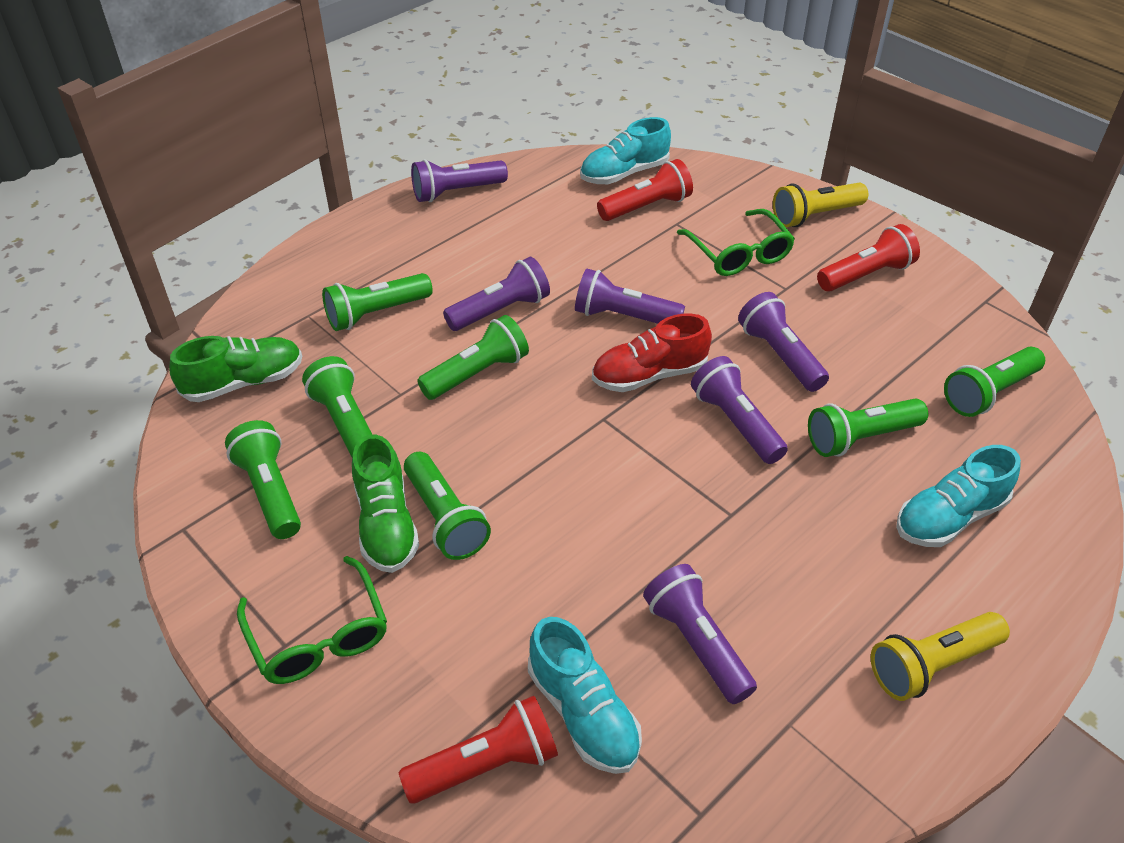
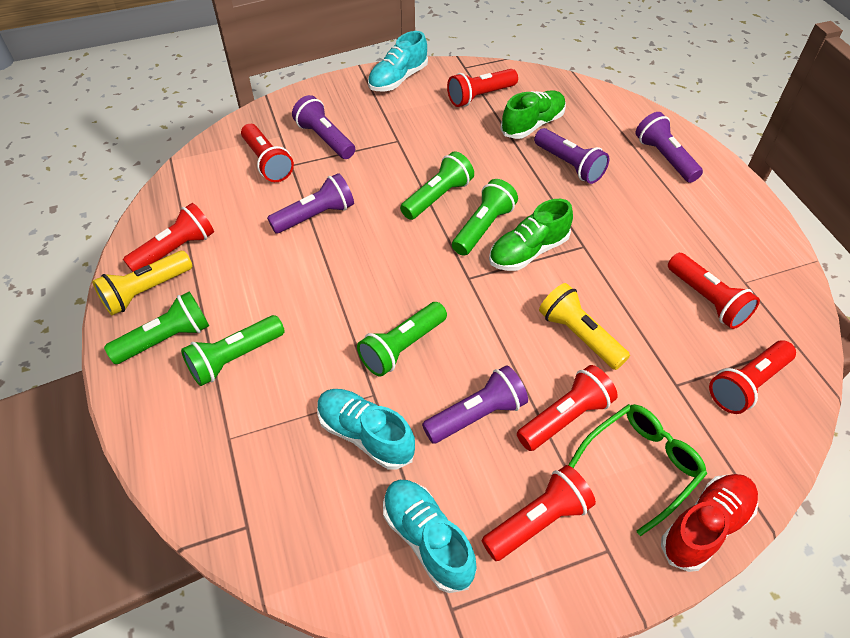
green flashlight: 7 -> 5
green glasses: 2 -> 1
purple flashlight: 6 -> 5
red flashlight: 3 -> 7

